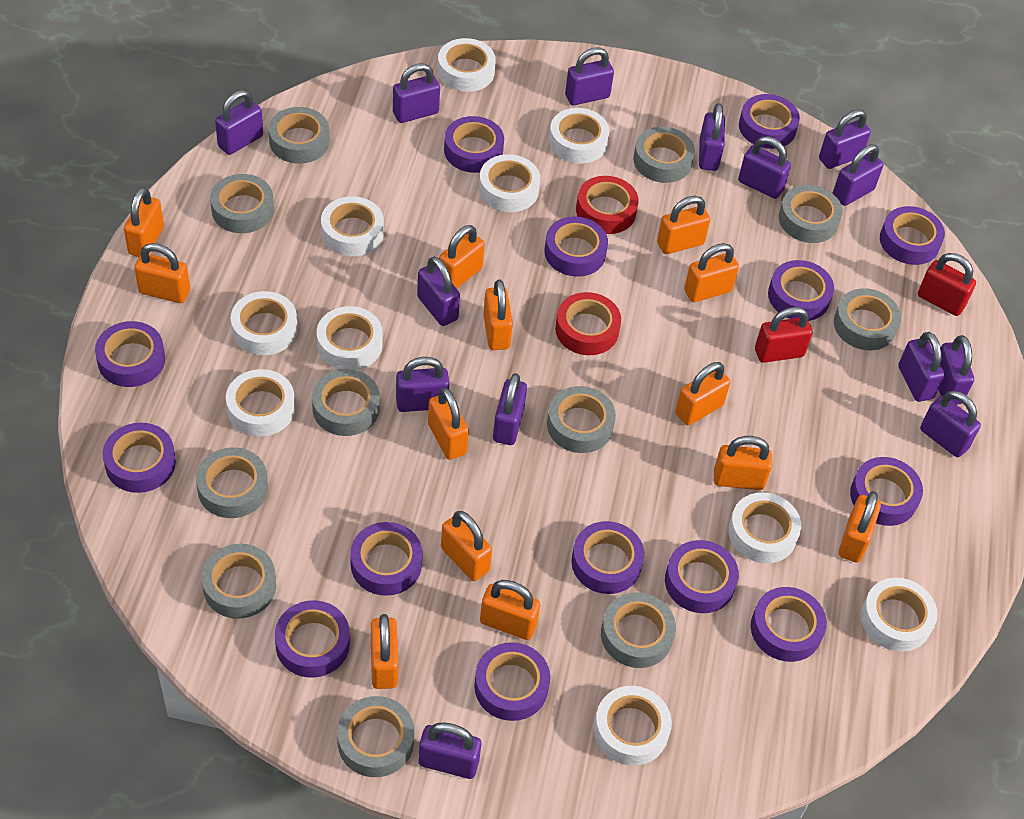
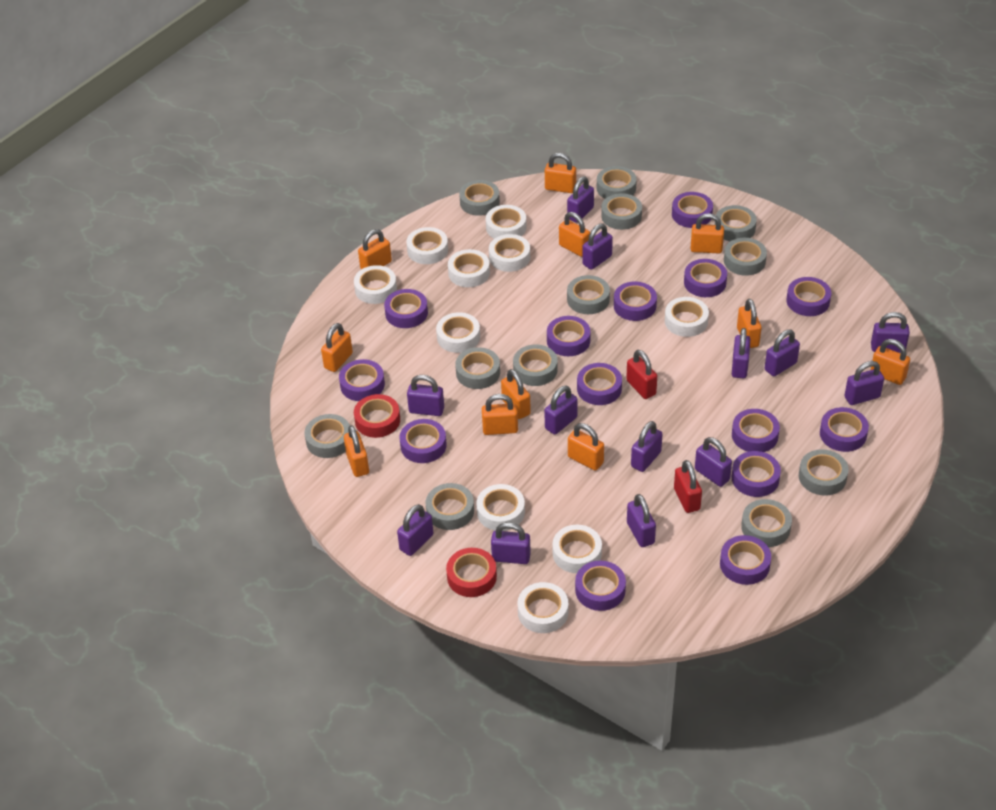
grey tape: 11 -> 12
orange padlock: 13 -> 11
purple padlock: 14 -> 13

